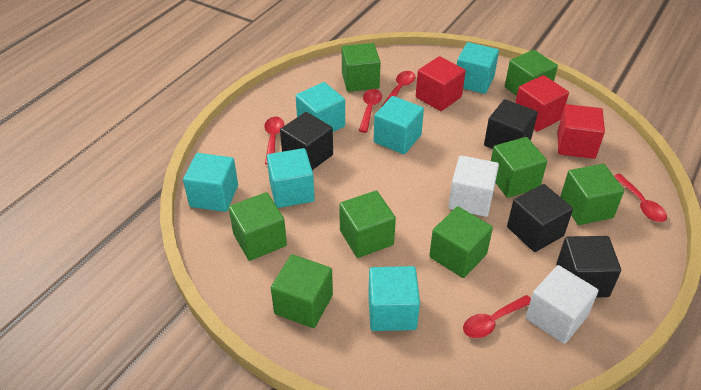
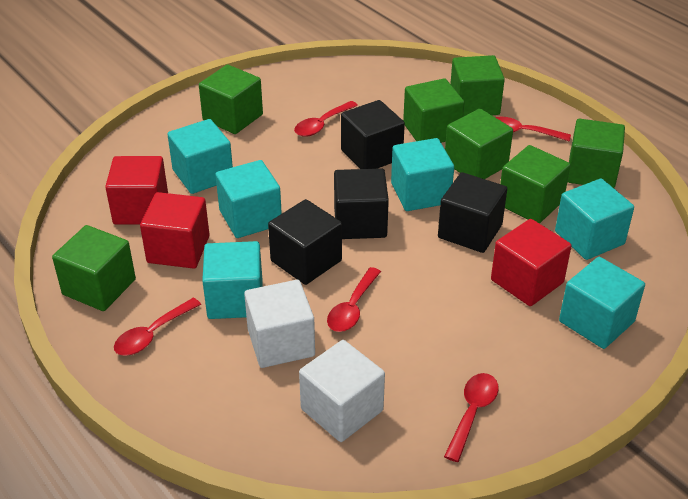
green cube: 8 -> 7

